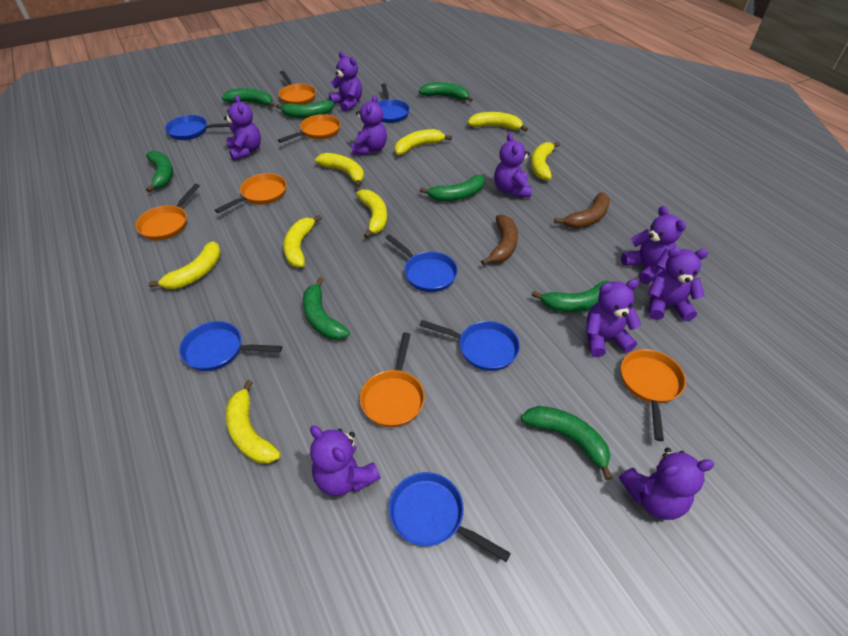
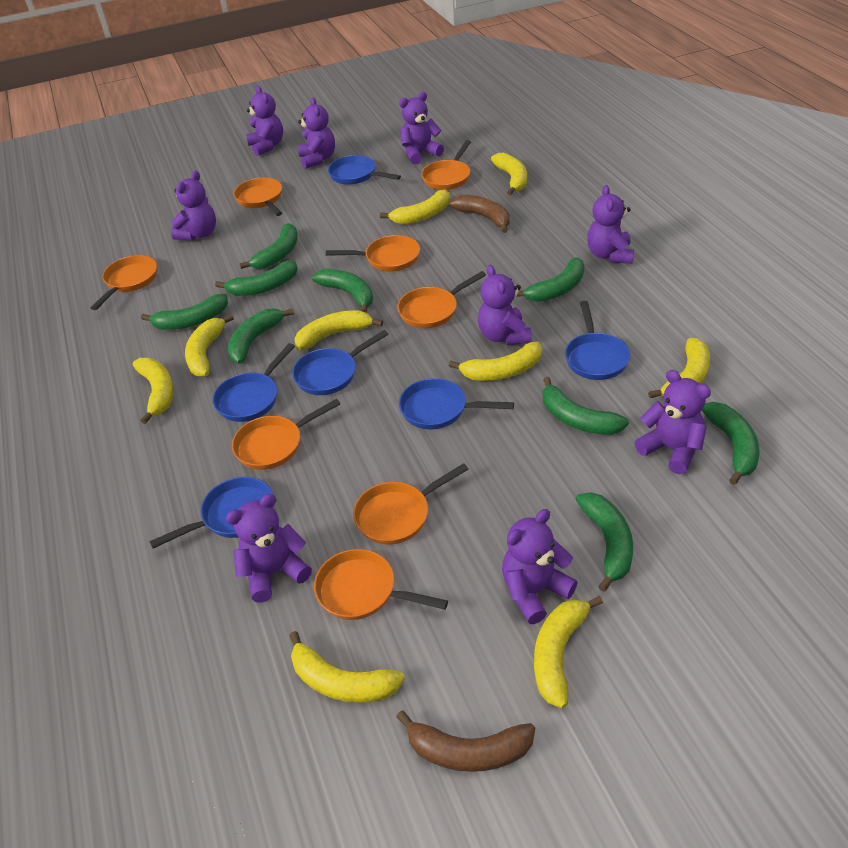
green banana: 8 -> 9
orange pan: 6 -> 8
yellow banana: 8 -> 9

